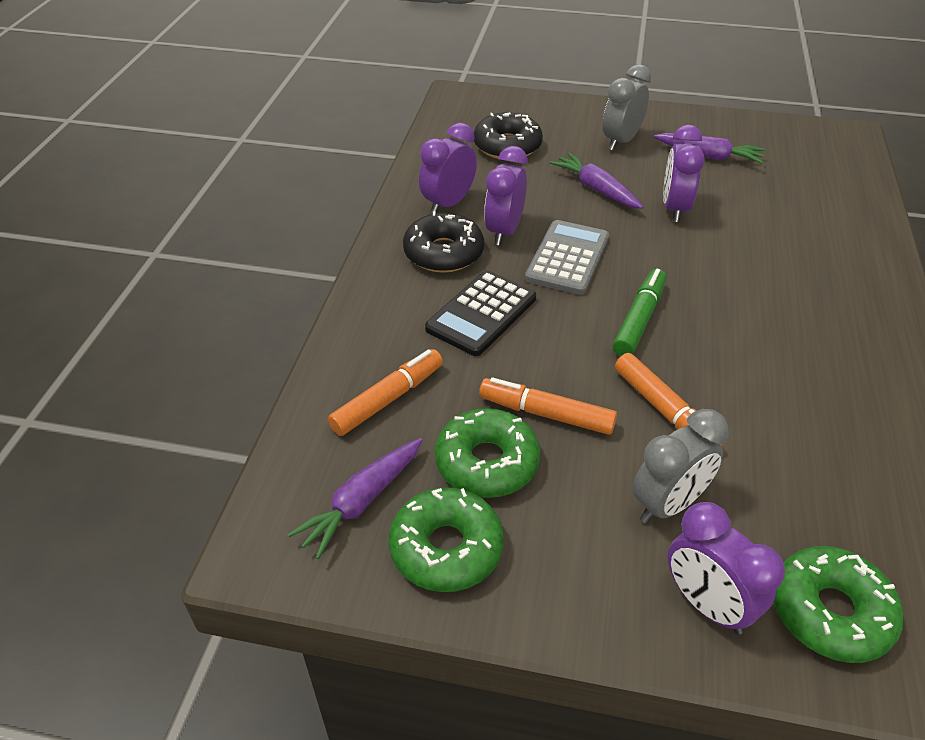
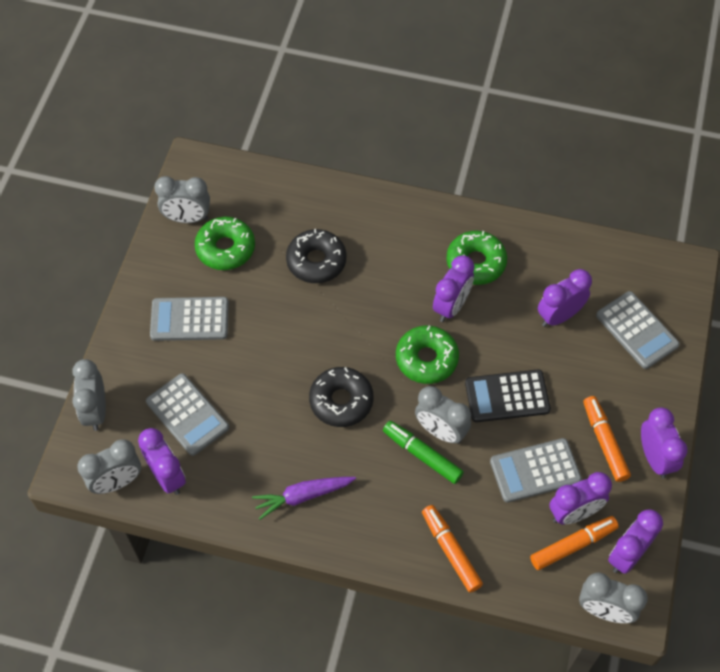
grey calculator: 1 -> 4
grey clock: 2 -> 5
purple carrot: 3 -> 1
purple clock: 4 -> 6

